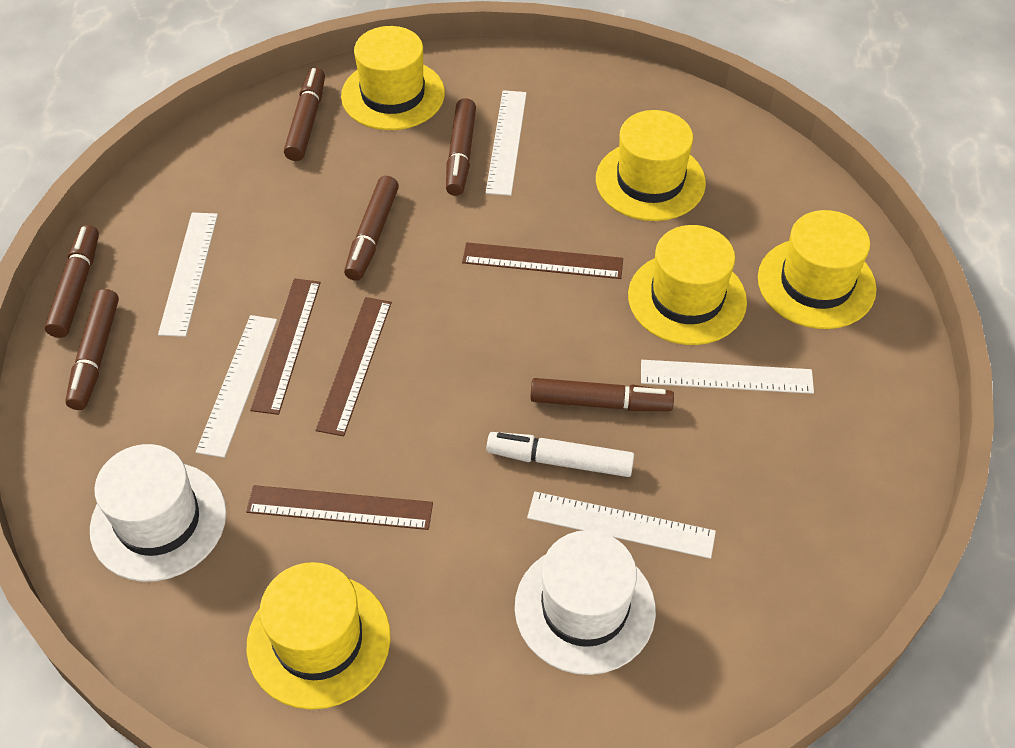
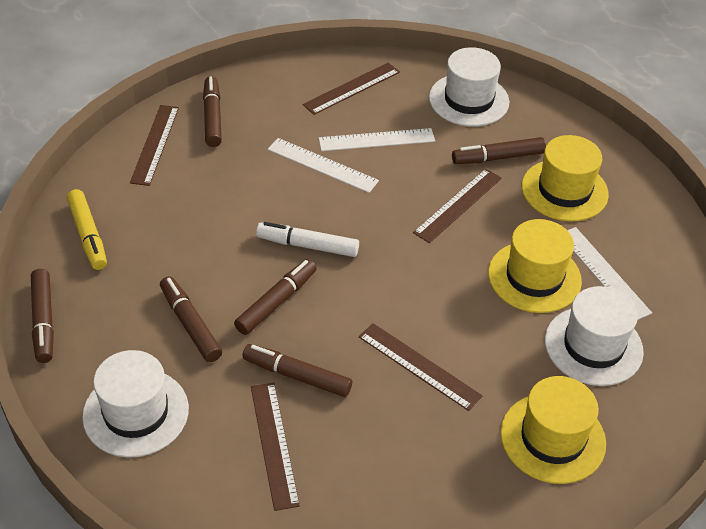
brown ruler: 4 -> 5
white hat: 2 -> 3
white ruler: 5 -> 3
yellow hat: 5 -> 3
yellow marker: 0 -> 1

